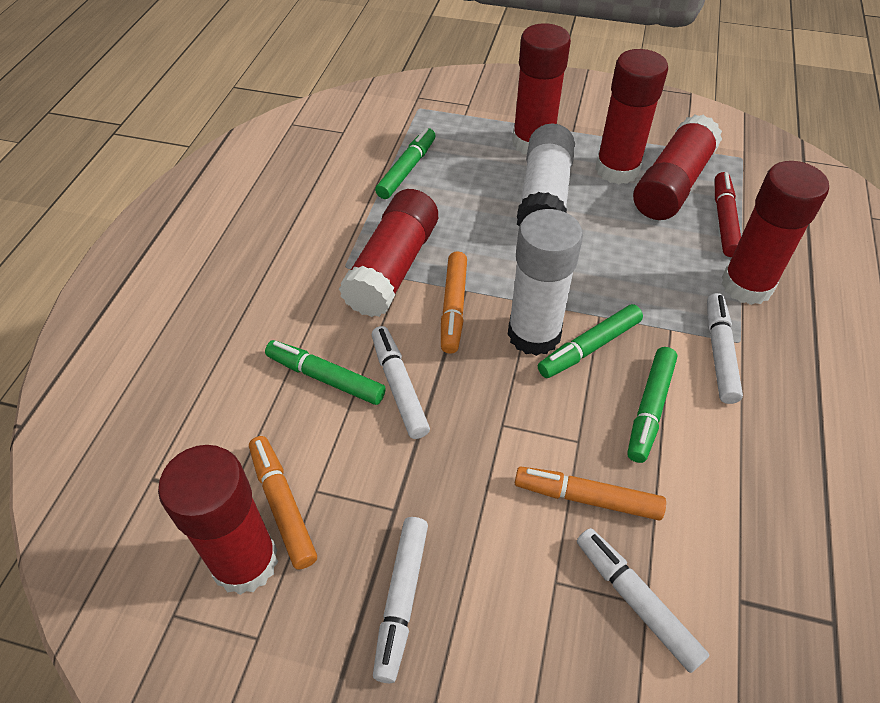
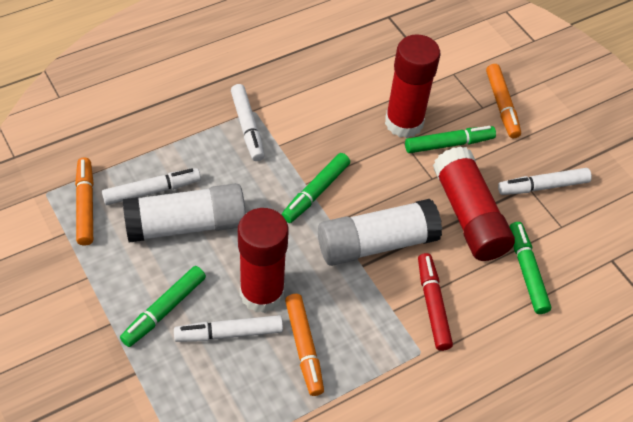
red glue stick: 6 -> 3

